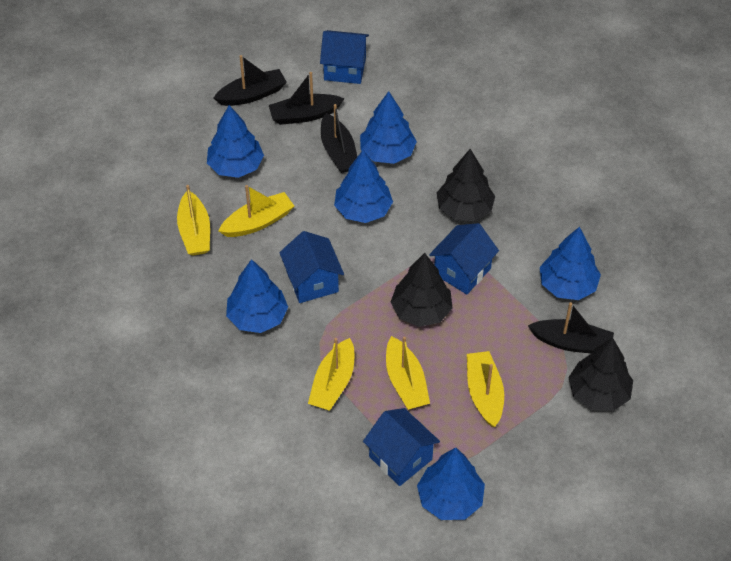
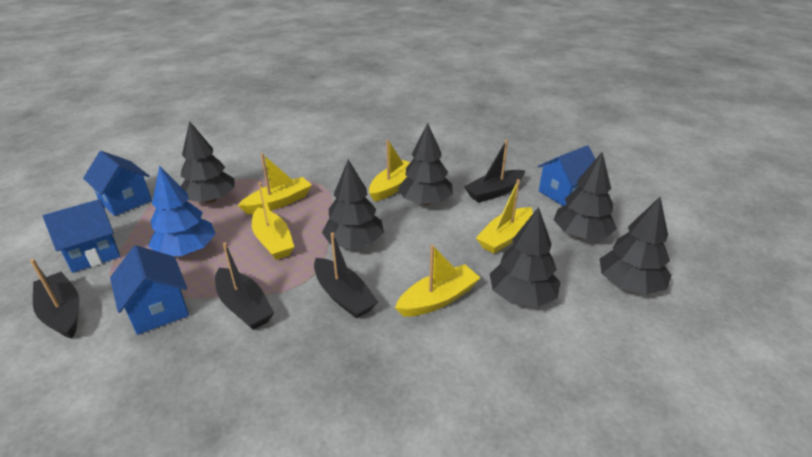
black tree: 3 -> 6
blue tree: 6 -> 1

